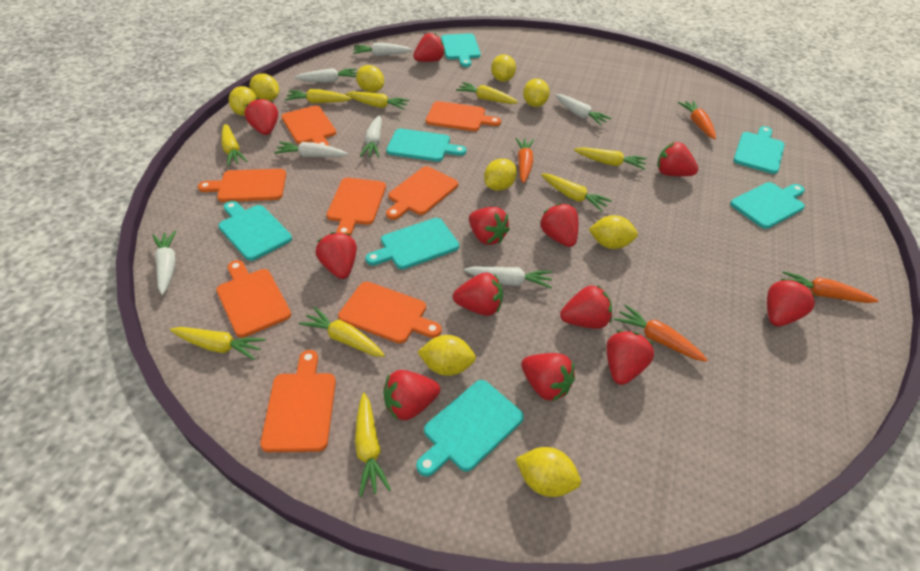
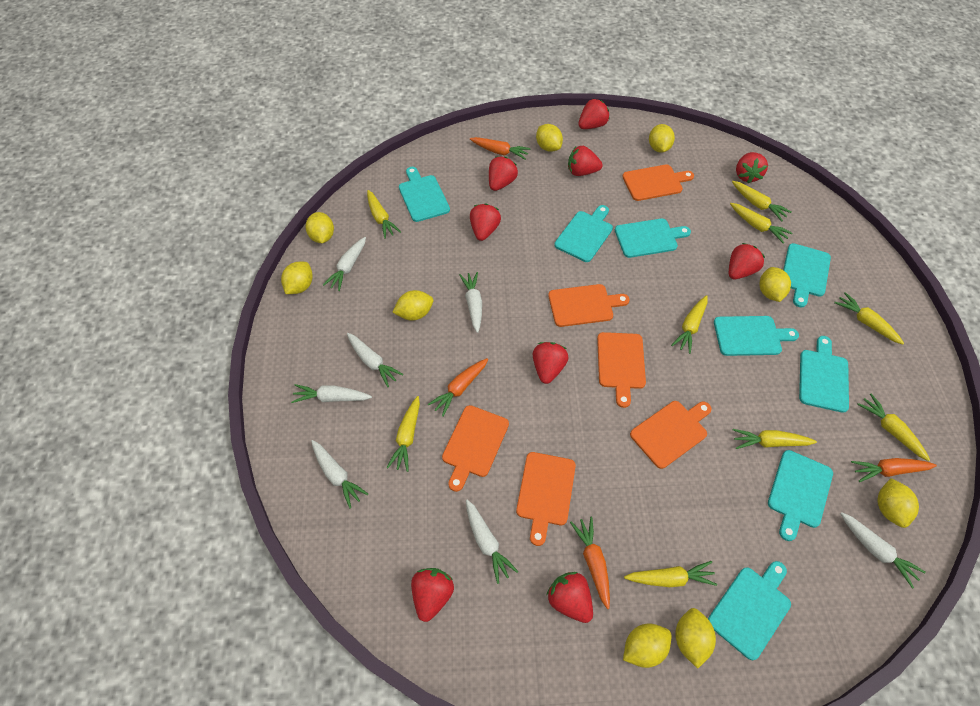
orange cutting board: 8 -> 6
red strawberry: 12 -> 9
turquoise cutting board: 7 -> 8

